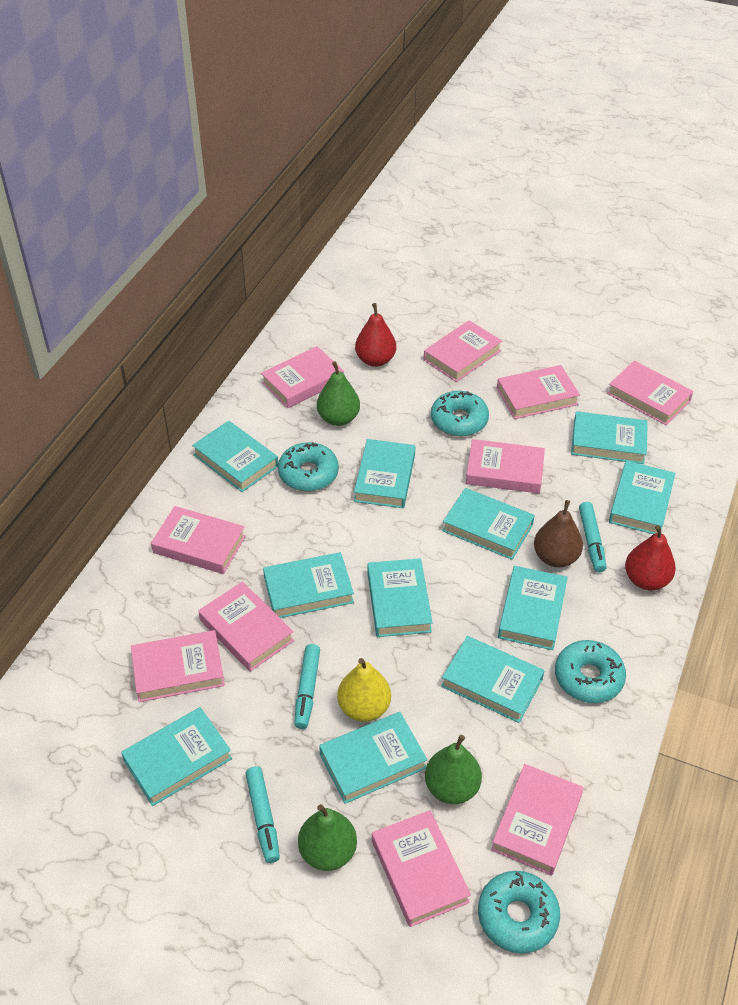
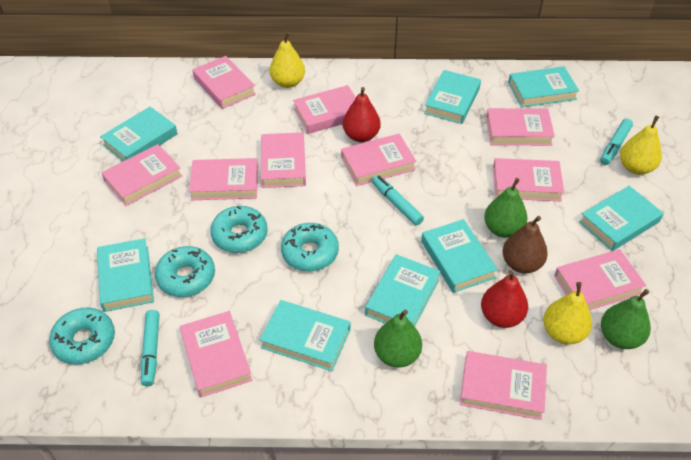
pink book: 10 -> 11
turquoise book: 11 -> 8
yellow pear: 1 -> 3

